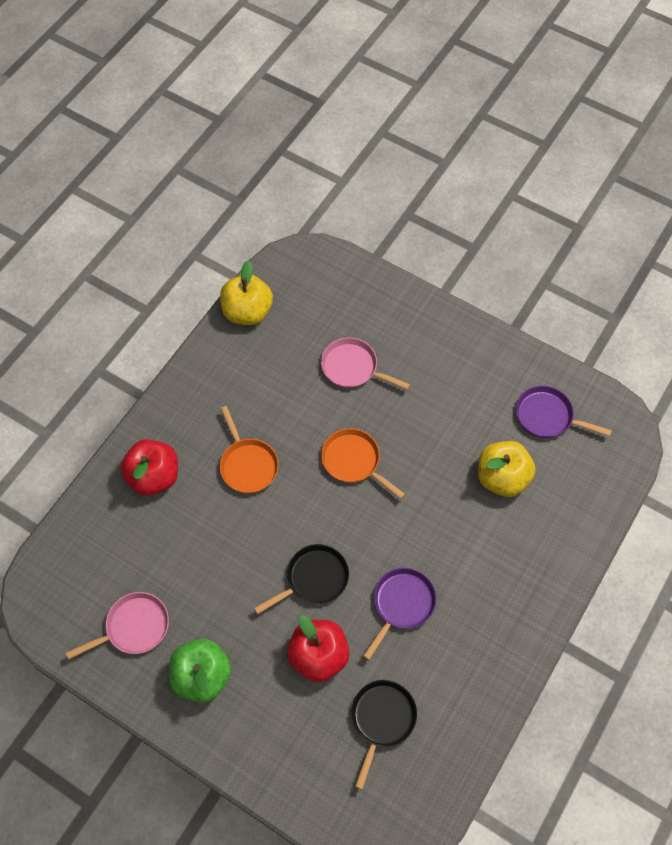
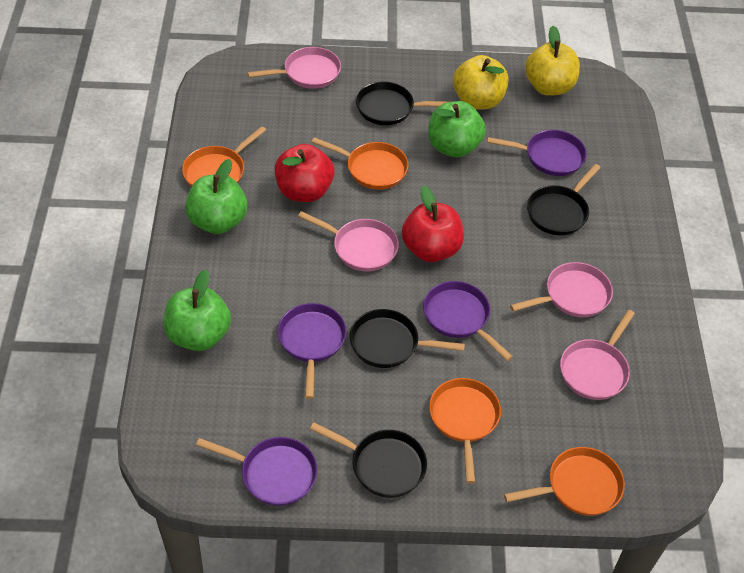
black pan: 2 -> 4
green apple: 1 -> 3
orange pan: 2 -> 4
pink pan: 2 -> 4
purple pan: 2 -> 4

